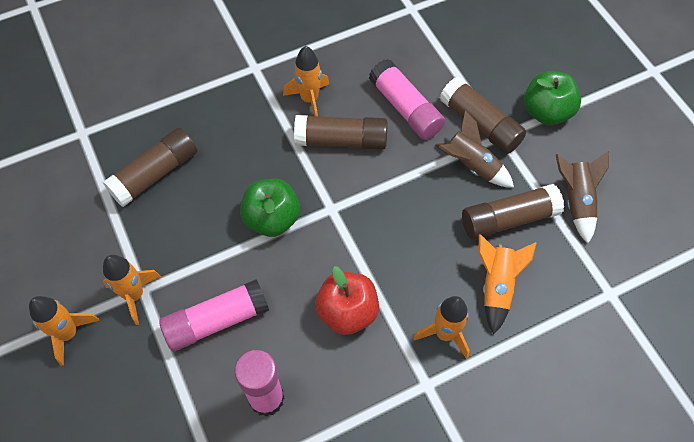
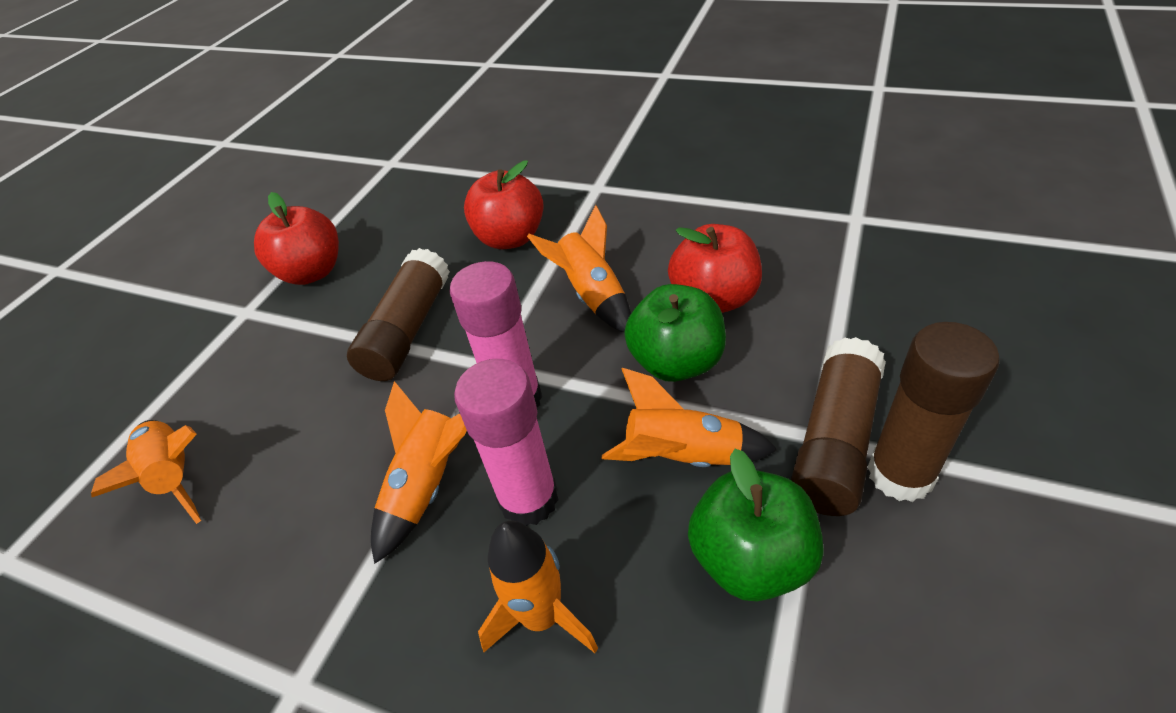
brown glue stick: 4 -> 3
brown rocket: 2 -> 0
pink glue stick: 3 -> 2
red apple: 1 -> 3

